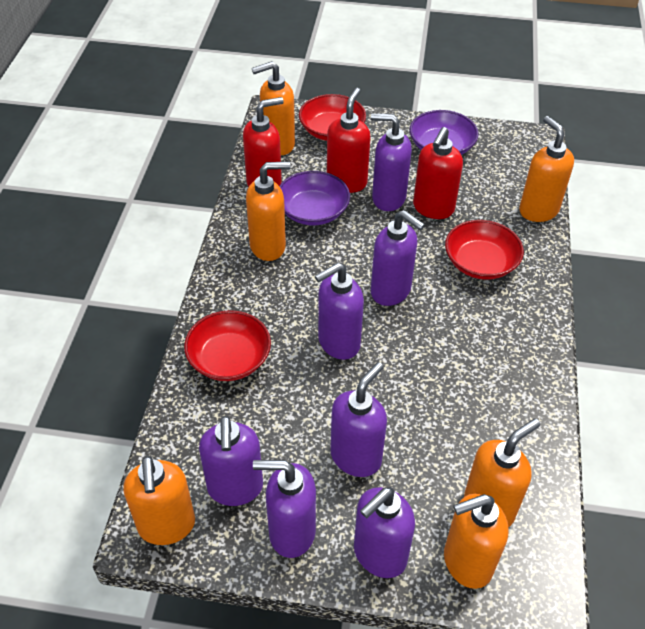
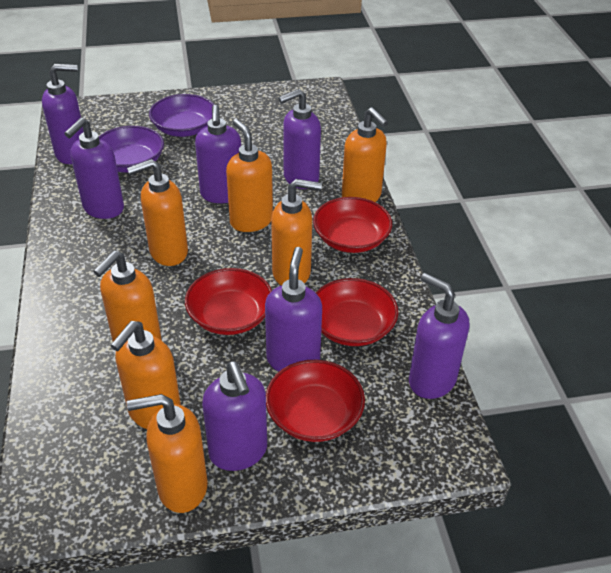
orange soap dispenser: 6 -> 7
red bowl: 3 -> 4
red soap dispenser: 3 -> 0

